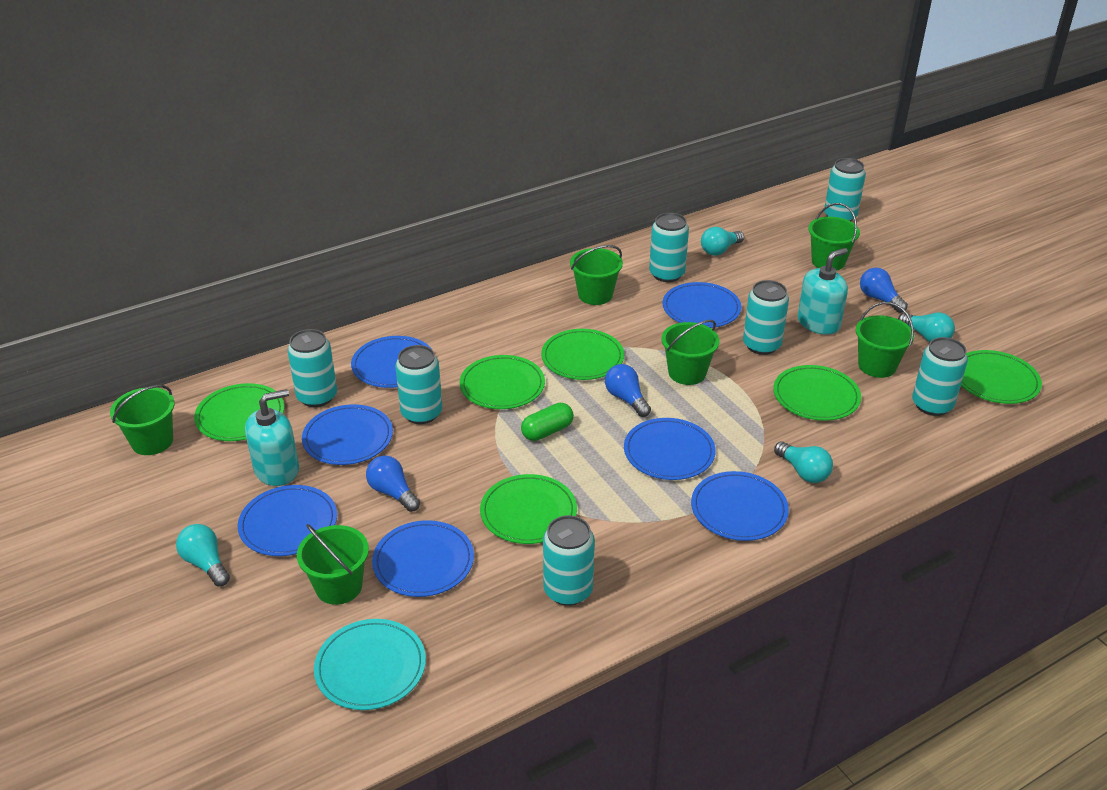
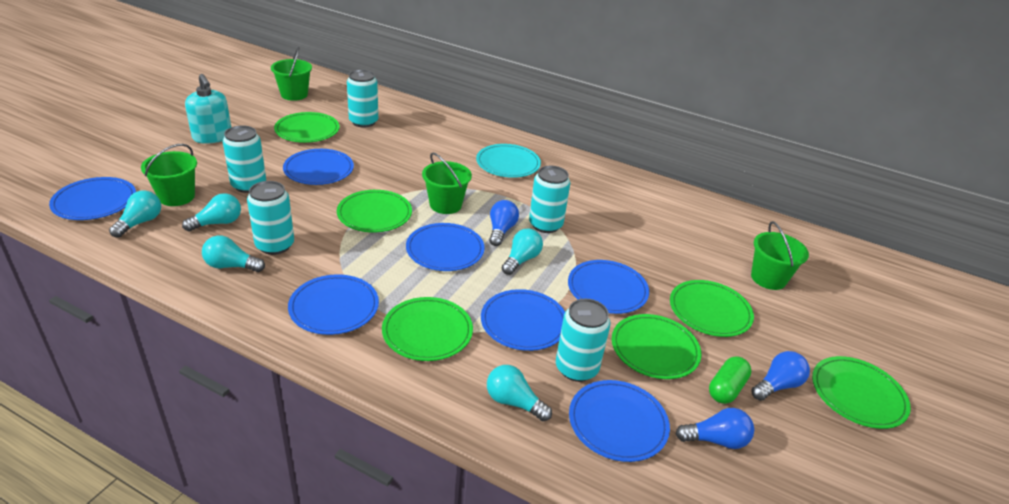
green bucket: 6 -> 4
turquoise can: 7 -> 5
turquoise light bulb: 4 -> 5
turquoise soap dispenser: 2 -> 1

